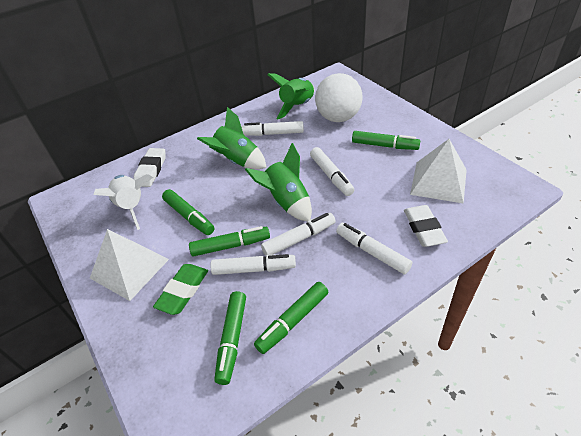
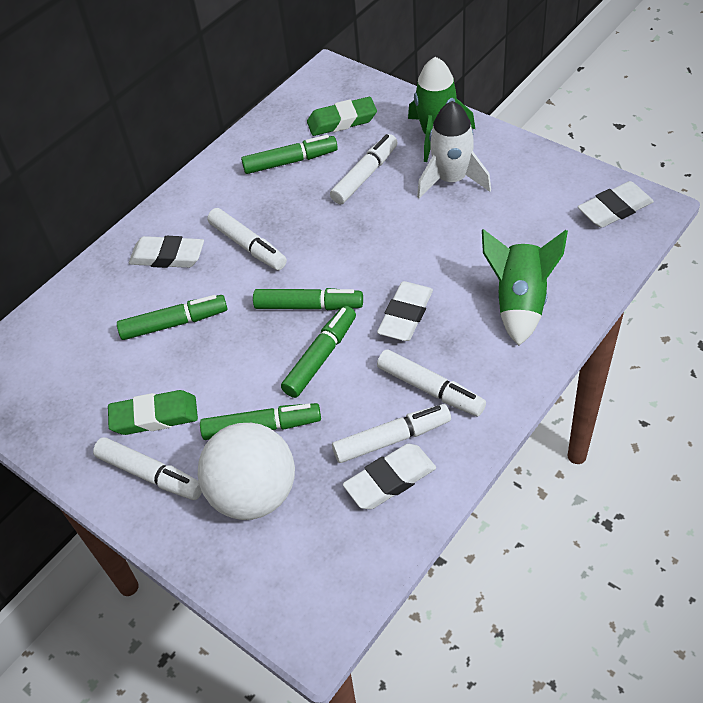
green eraser: 1 -> 2
green rocket: 3 -> 2
white eraser: 2 -> 4
white pyramid: 2 -> 0

